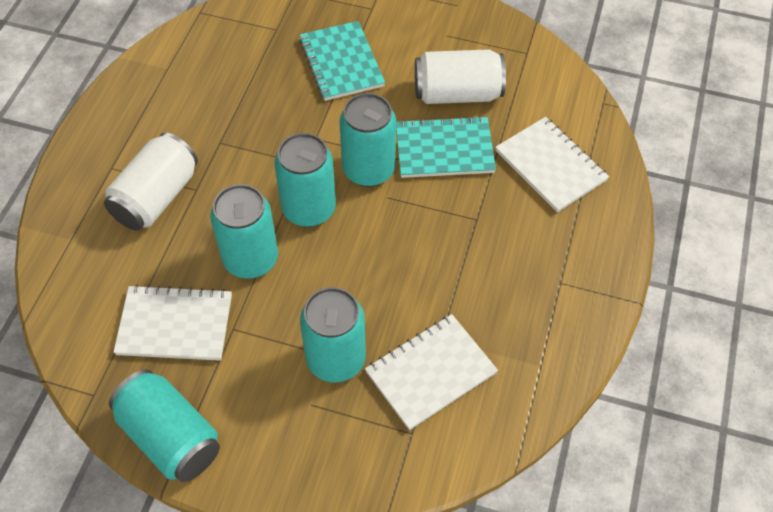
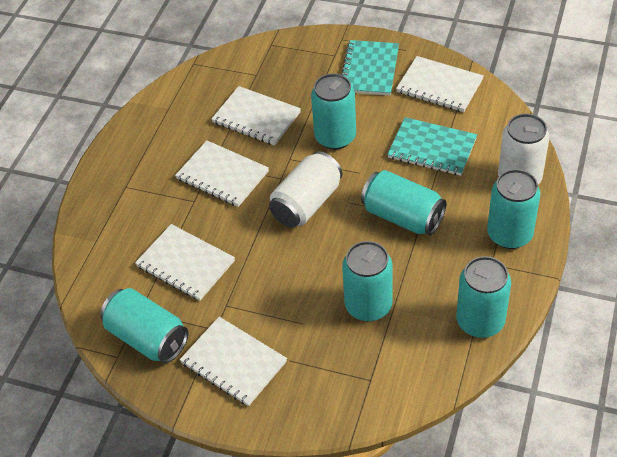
turquoise can: 5 -> 6
white notebook: 3 -> 5

